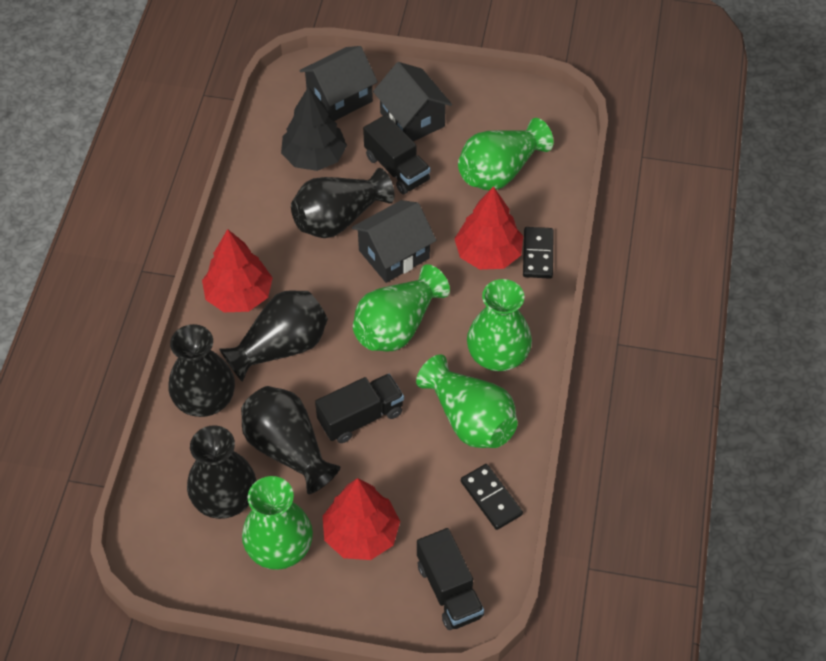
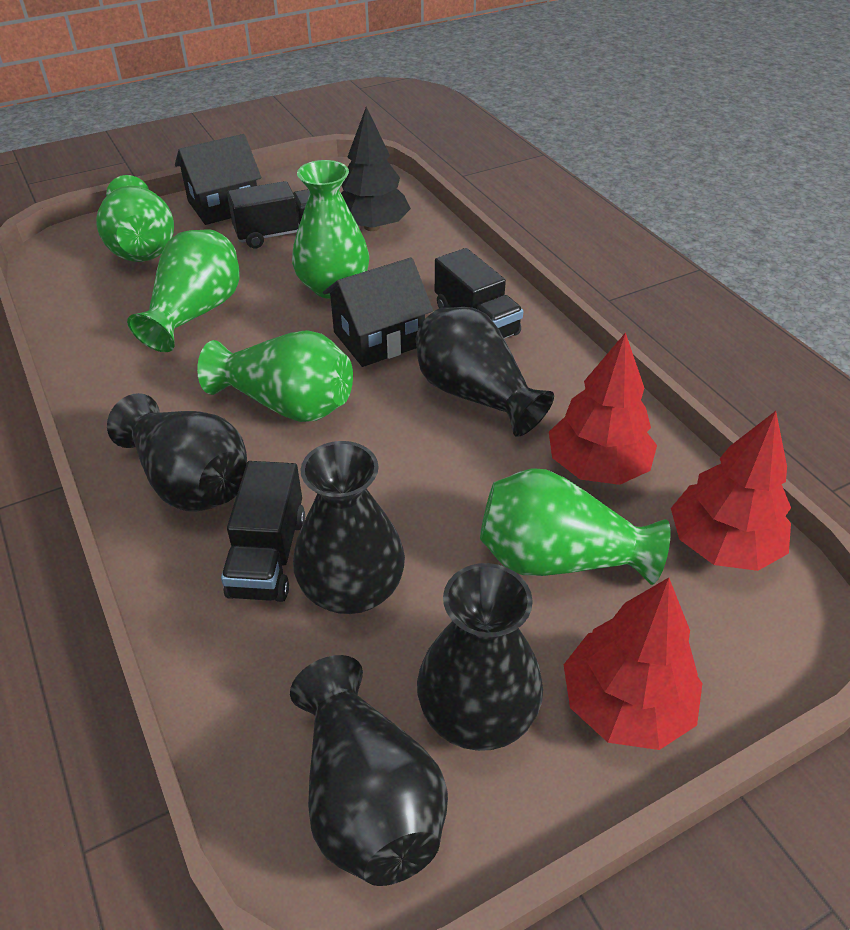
black domino: 2 -> 0
black house: 3 -> 2

